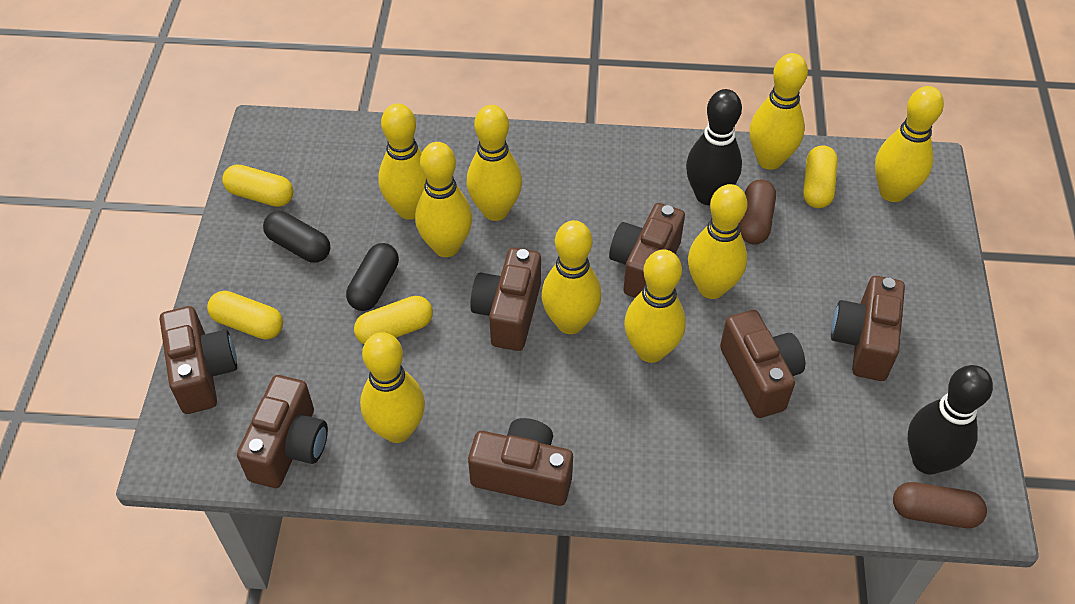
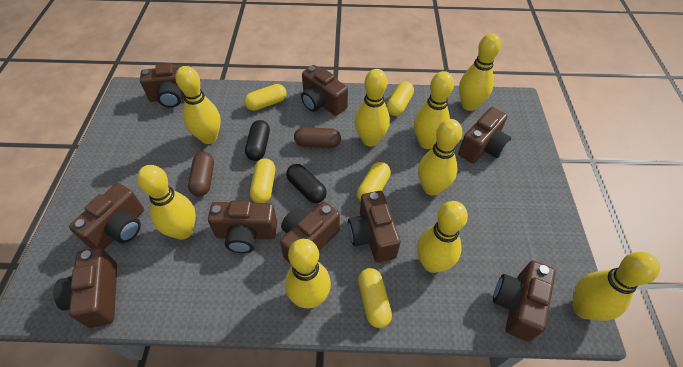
black bowling pin: 2 -> 0
brown camera: 7 -> 9
yellow capsule: 4 -> 5

